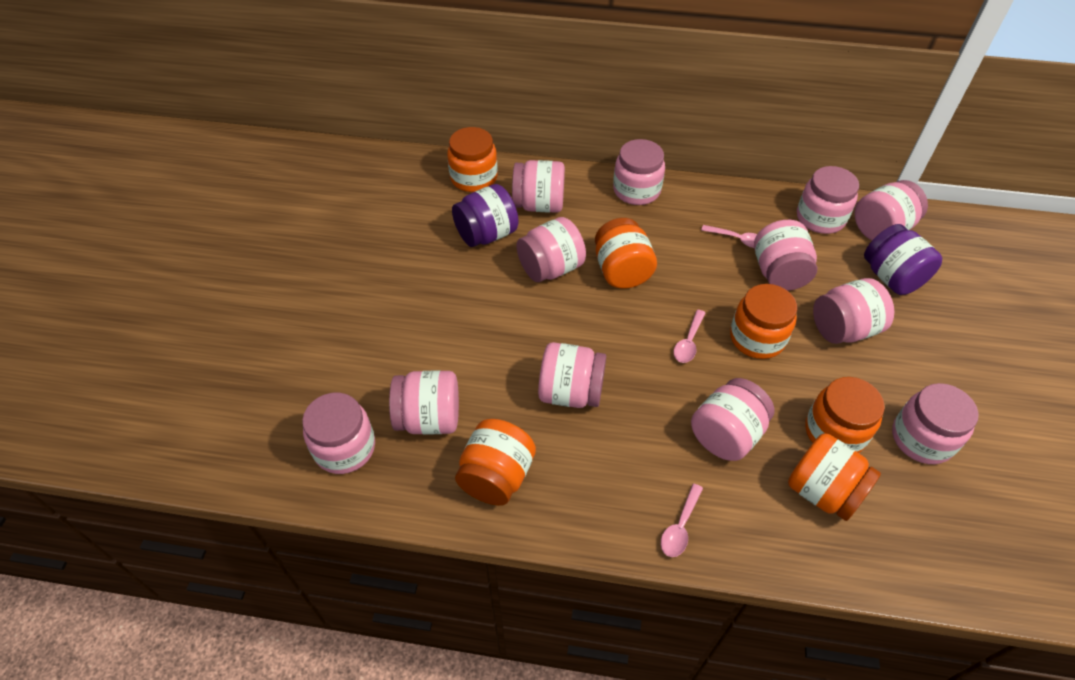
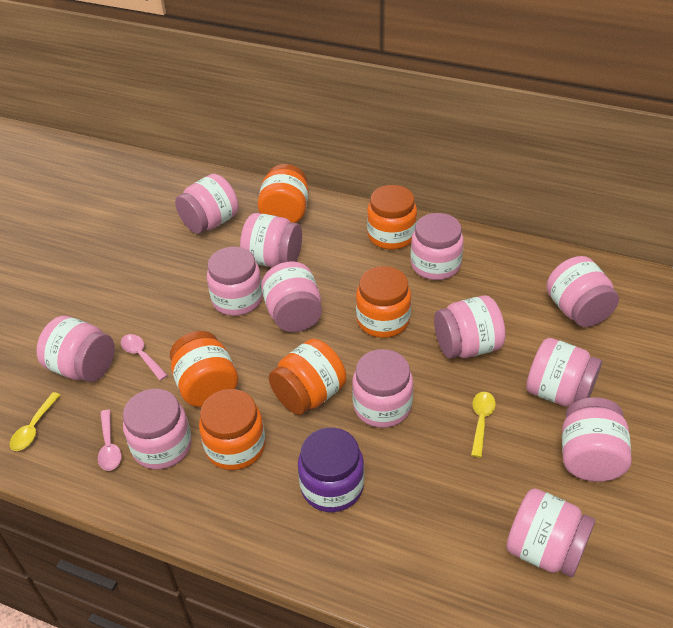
pink jar: 12 -> 13
pink spoon: 3 -> 2
purple jar: 2 -> 1
yellow spoon: 0 -> 2

